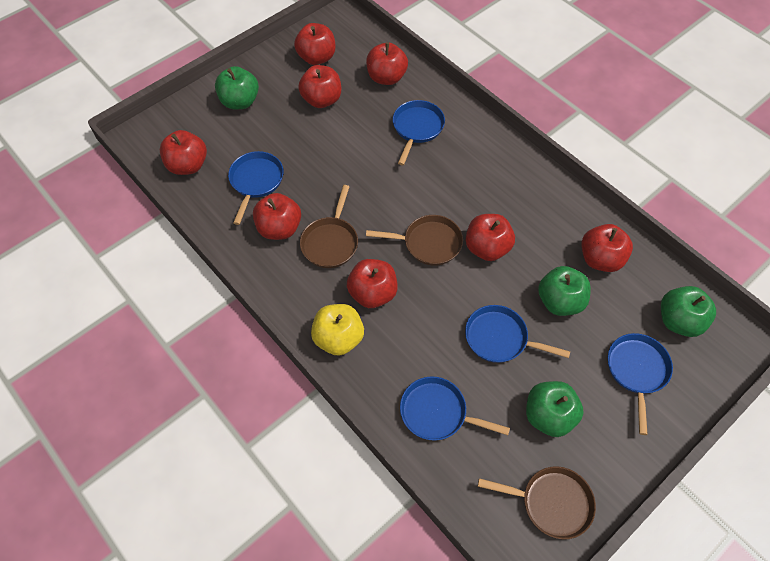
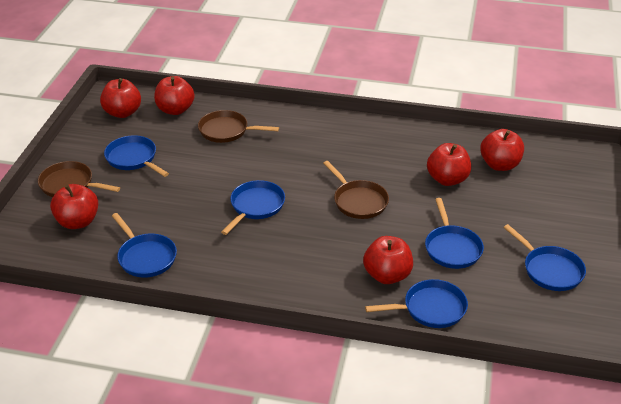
blue pan: 5 -> 6
green apple: 4 -> 0
red apple: 8 -> 6
yellow apple: 1 -> 0

